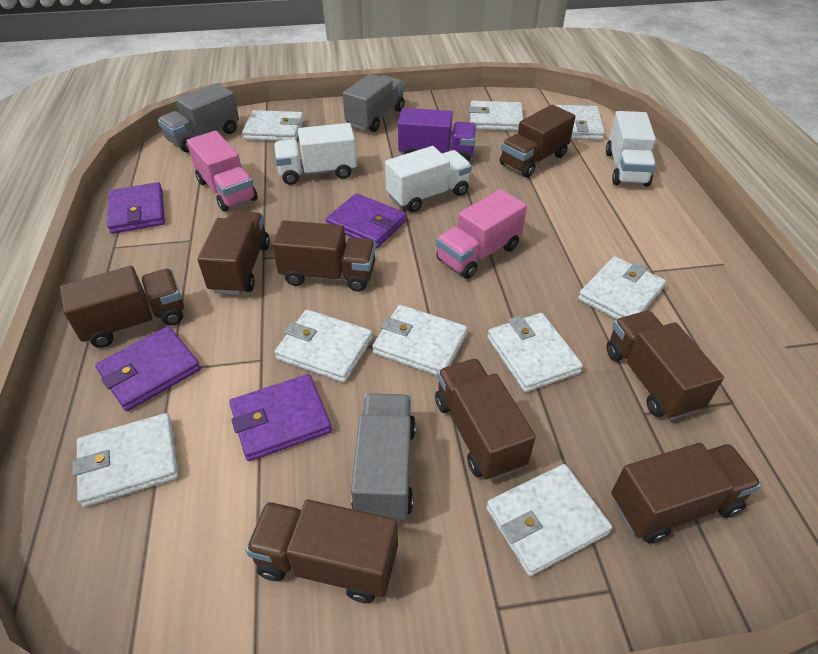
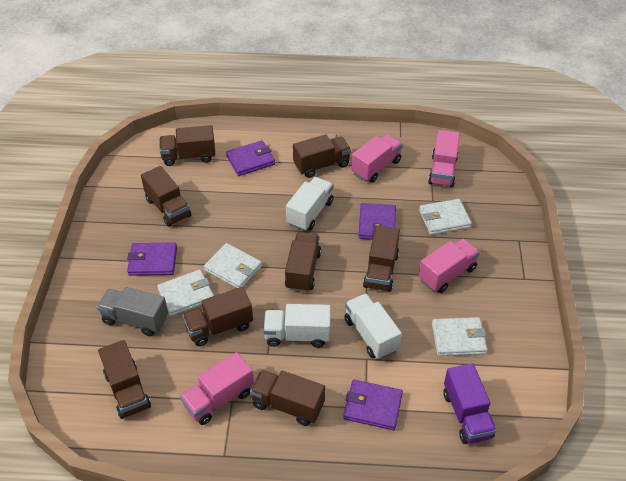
grey truck: 3 -> 1
pink truck: 2 -> 4
white wallet: 9 -> 4

